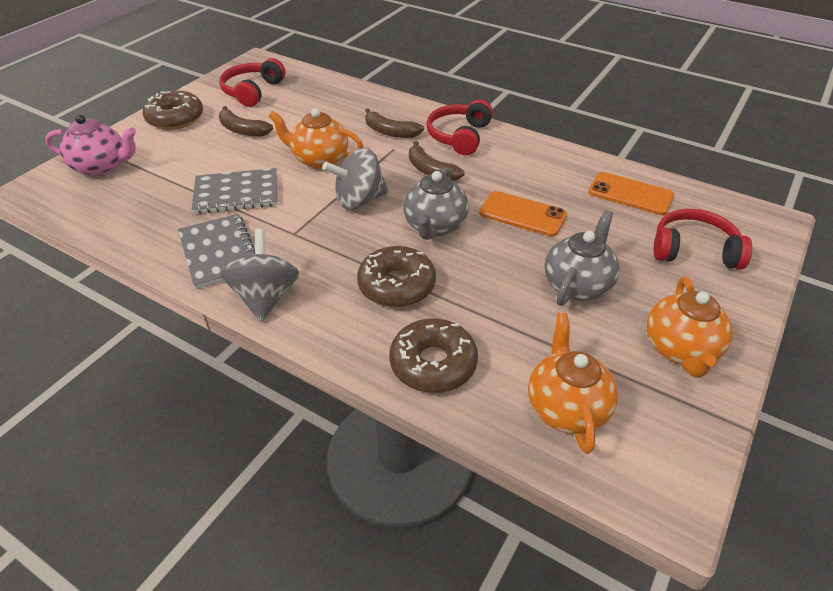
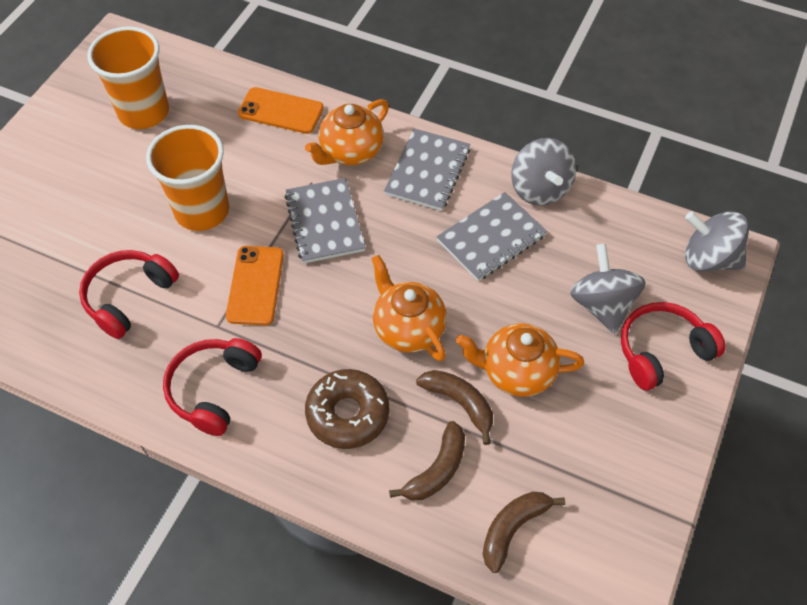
brown donut: 3 -> 1
grey notebook: 2 -> 3
grey spinning top: 2 -> 3
grey teapot: 2 -> 0
orange cup: 0 -> 2
pink teapot: 1 -> 0

